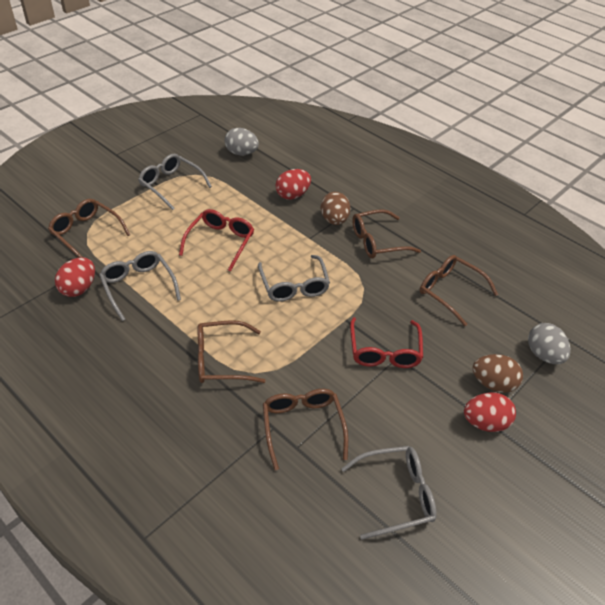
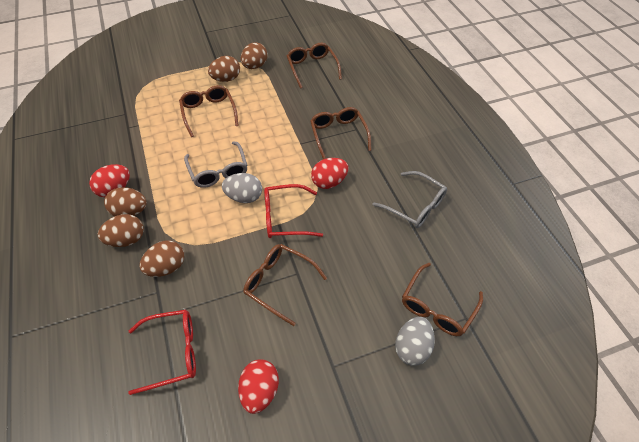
brown egg: 2 -> 5
grey glasses: 4 -> 2

